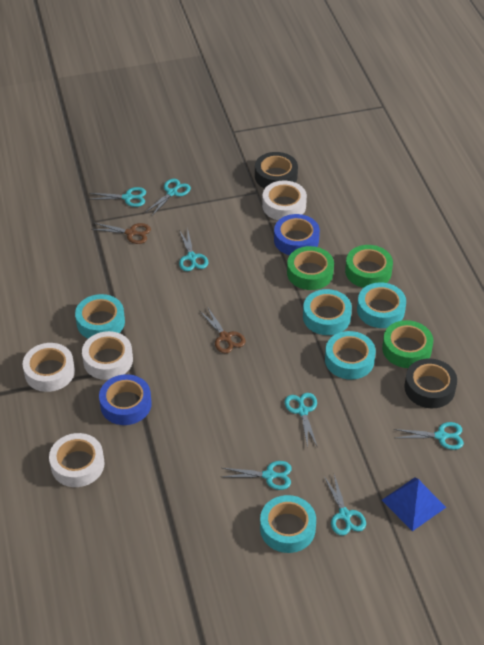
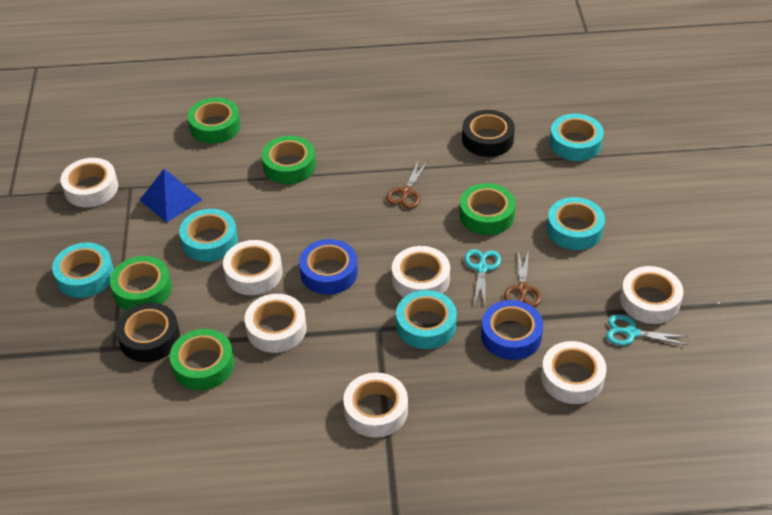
green tape: 3 -> 5
turquoise scissors: 7 -> 2
white tape: 4 -> 7

